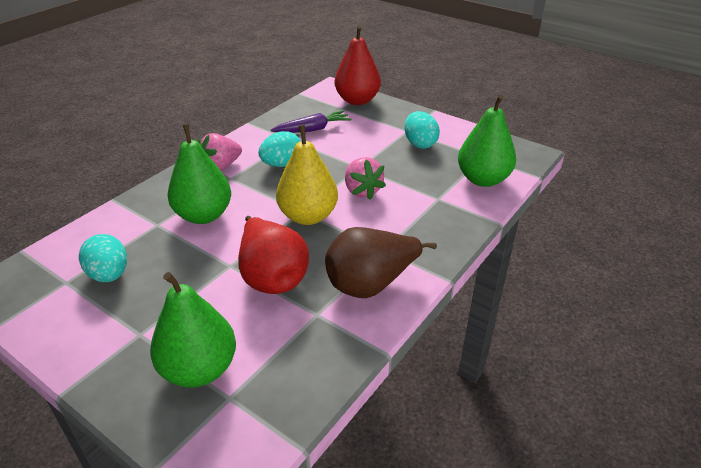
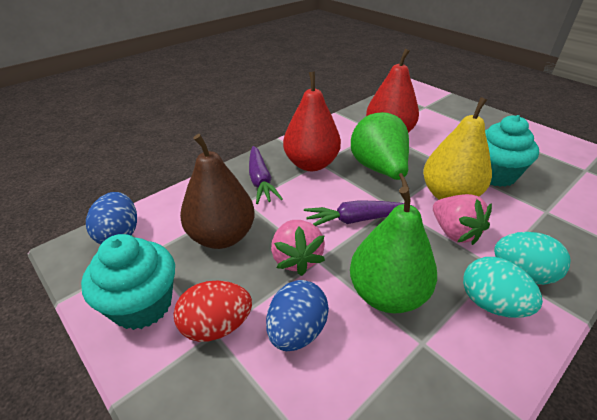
blue egg: 0 -> 2
green pear: 3 -> 2
purple carrot: 1 -> 2
red egg: 0 -> 1
turquoise cupcake: 0 -> 2
turquoise egg: 3 -> 2

